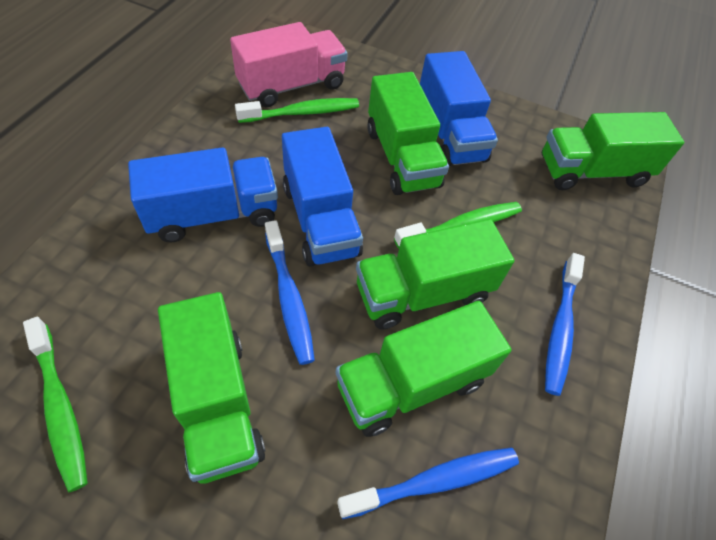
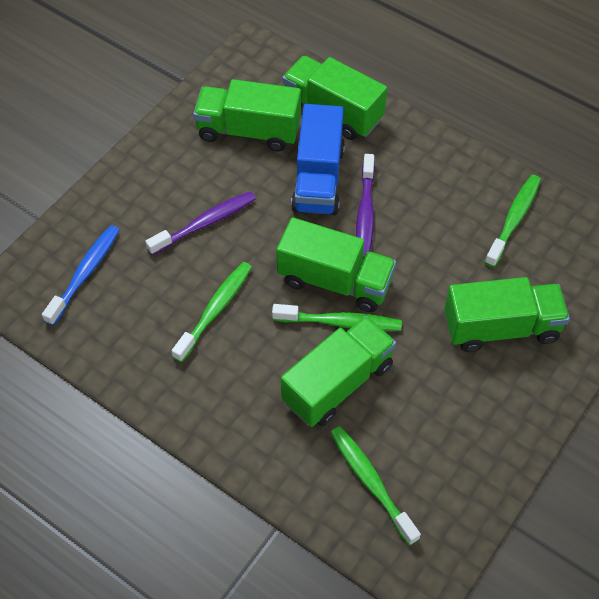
blue toothbrush: 3 -> 1
blue truck: 3 -> 1
green toothbrush: 3 -> 4
pink truck: 1 -> 0
purple toothbrush: 0 -> 2

